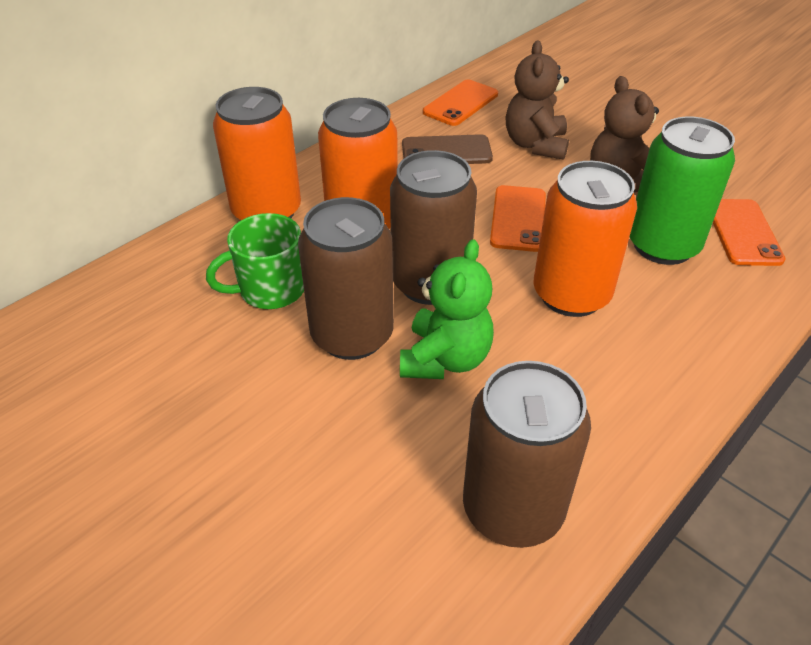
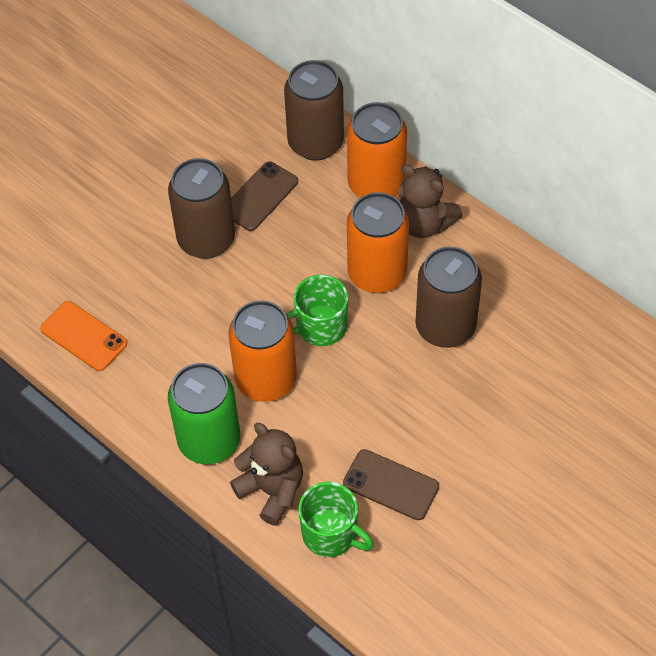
brown phone: 1 -> 2
green mug: 1 -> 2
green teddy bear: 1 -> 0
orange phone: 3 -> 1

